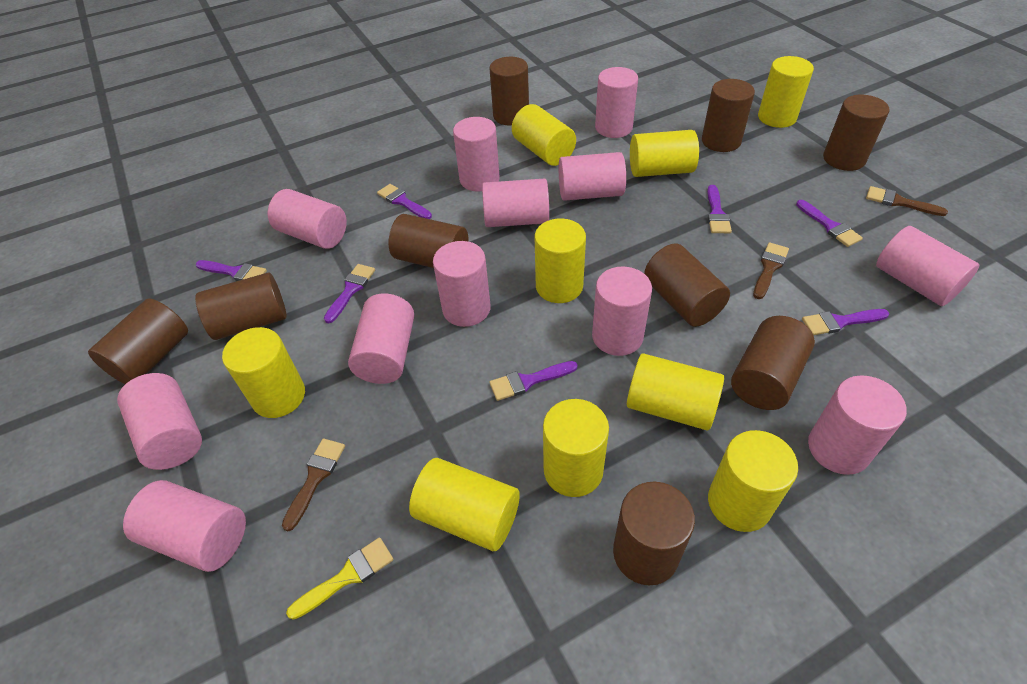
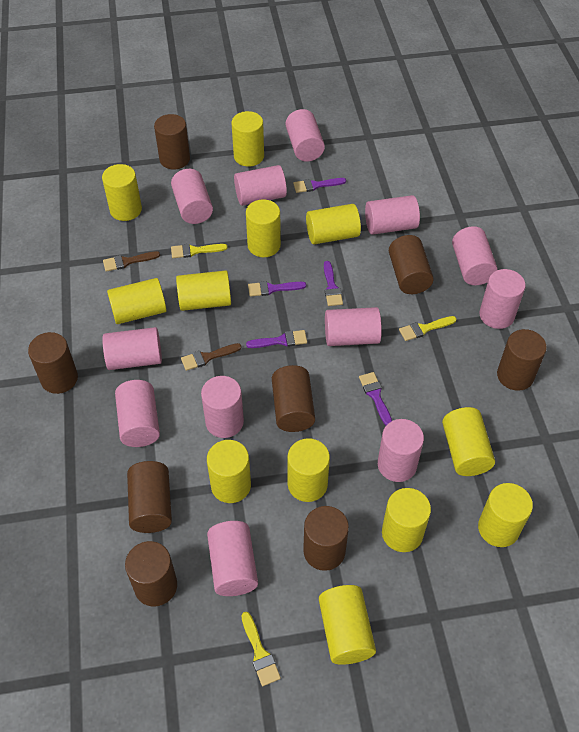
brown brush: 3 -> 2
brown cylinder: 9 -> 8
purple brush: 7 -> 5
yellow brush: 1 -> 3
yellow cylinder: 9 -> 12

